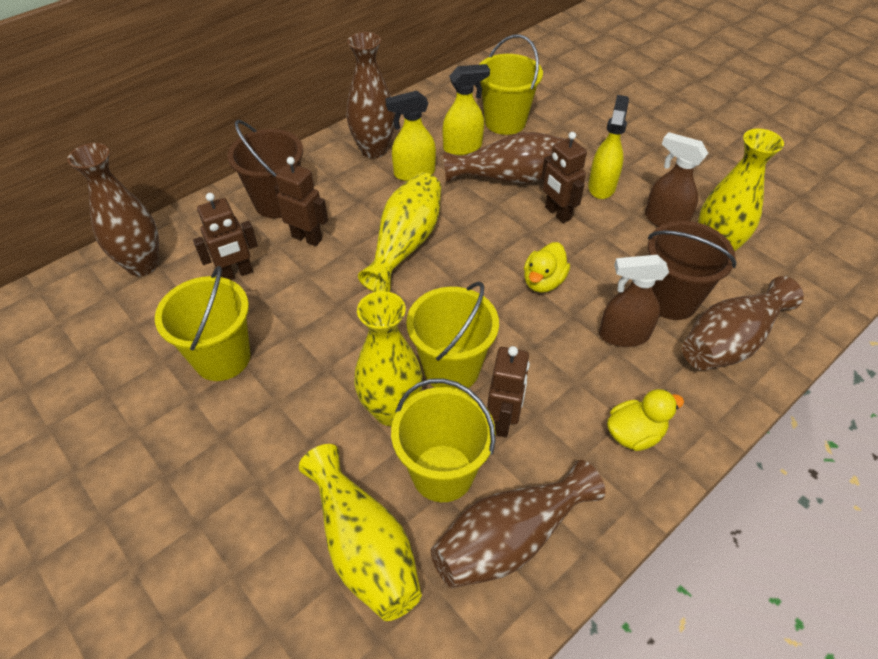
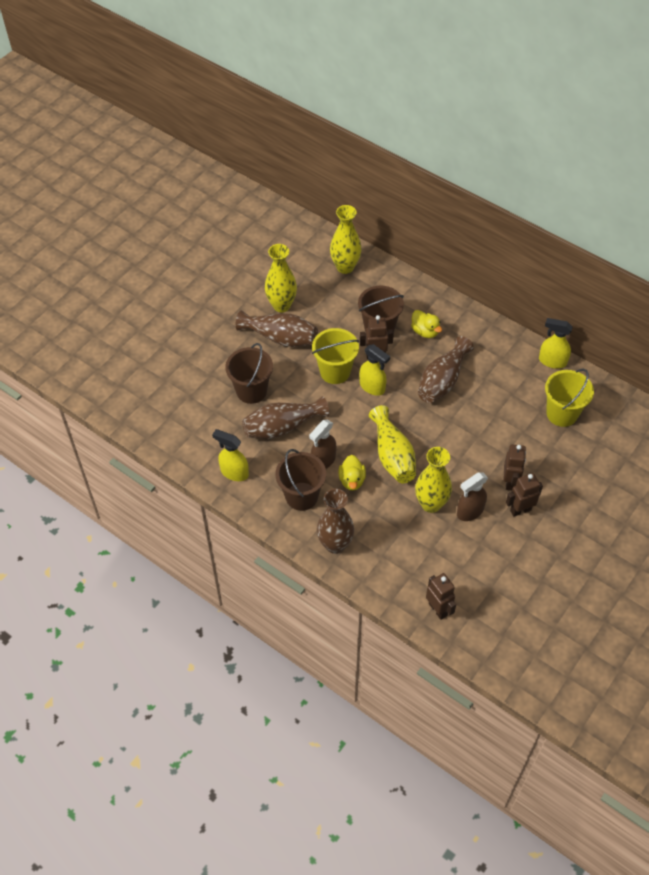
brown bucket: 2 -> 3
brown vase: 5 -> 4
yellow bucket: 4 -> 2

